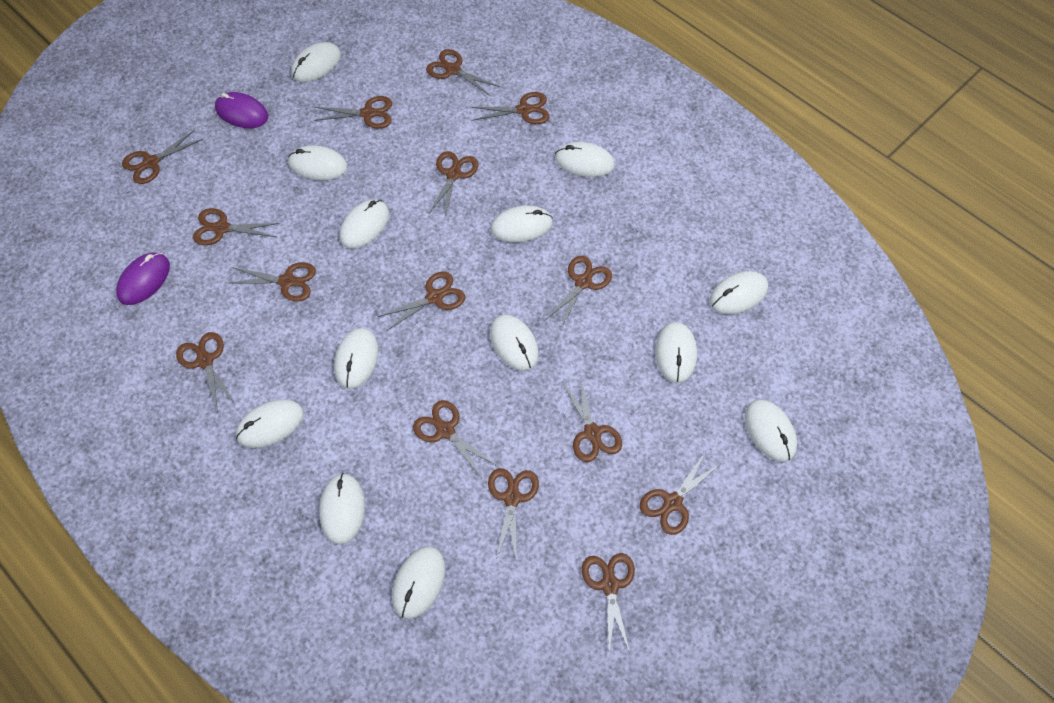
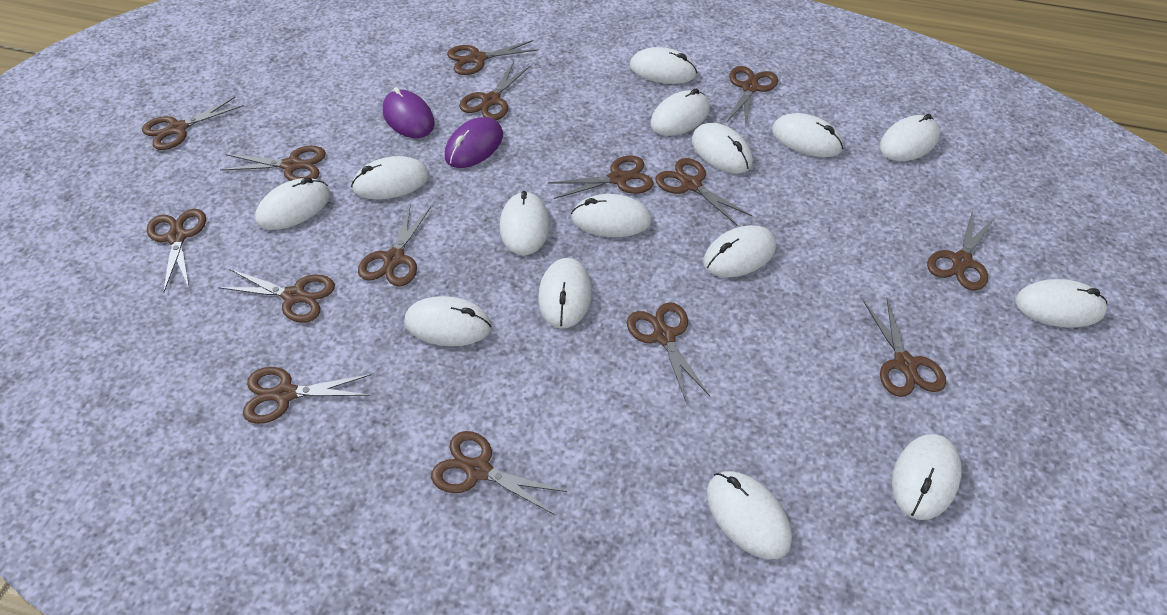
white mouse: 13 -> 15

